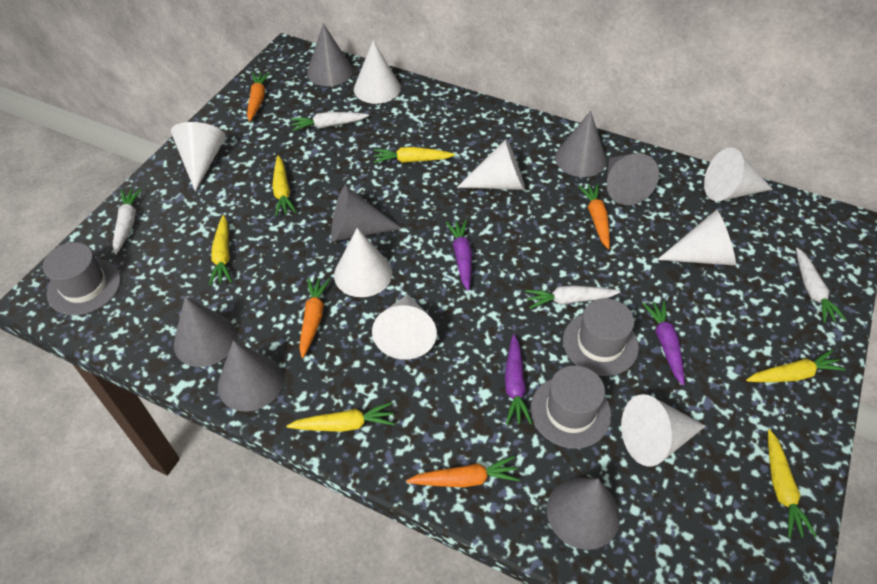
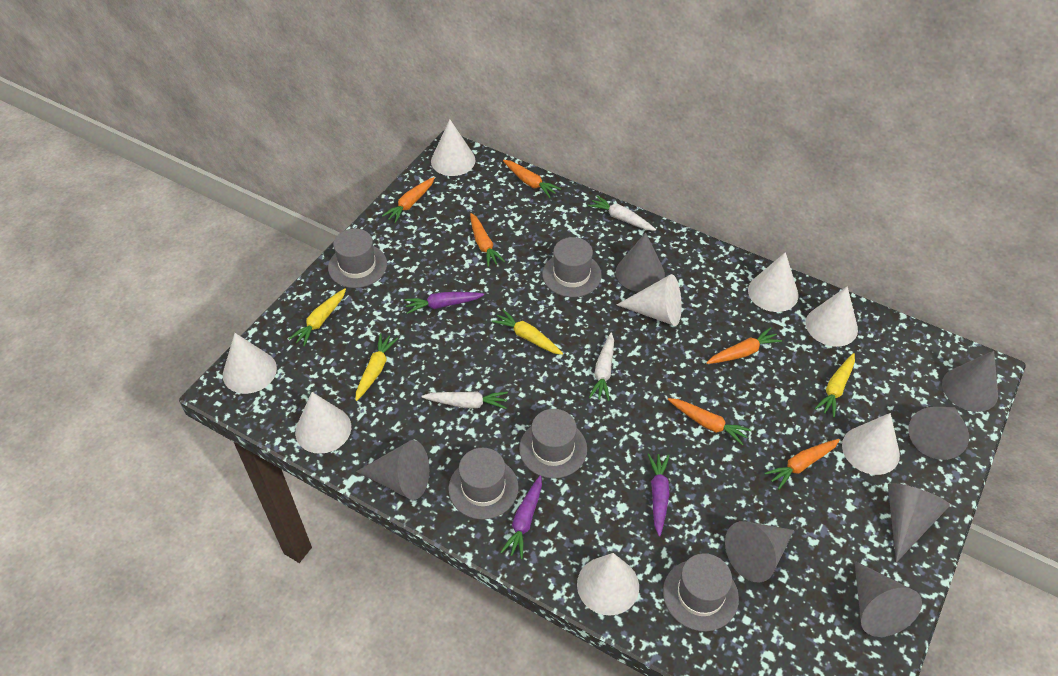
grey hat: 3 -> 5
orange carrot: 4 -> 6
white carrot: 4 -> 3
yellow carrot: 6 -> 4

